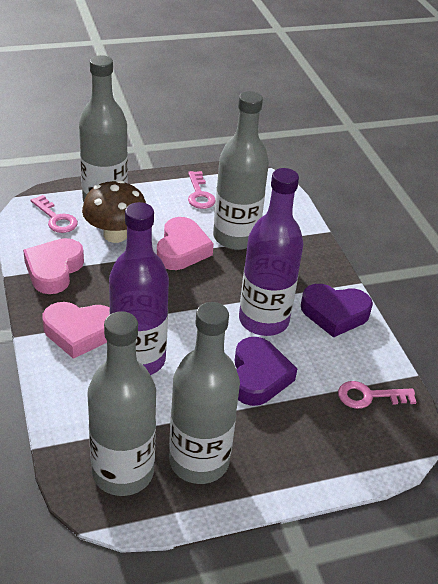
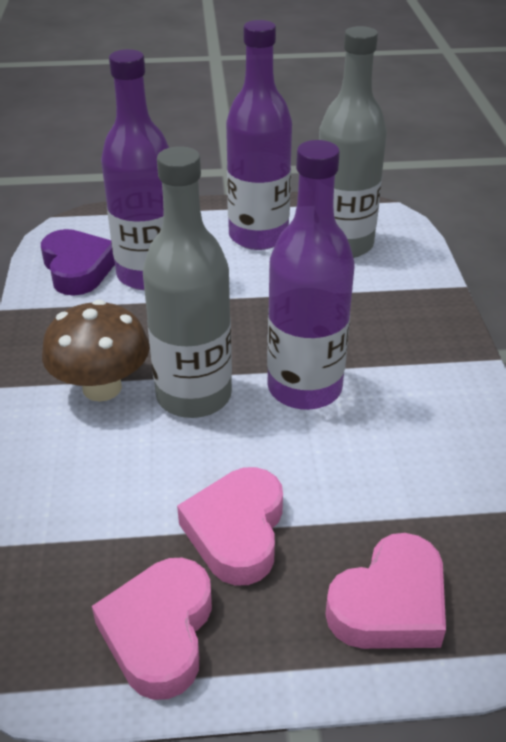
grey bottle: 4 -> 2
pink key: 3 -> 0
purple bottle: 2 -> 3
purple heart: 2 -> 1

